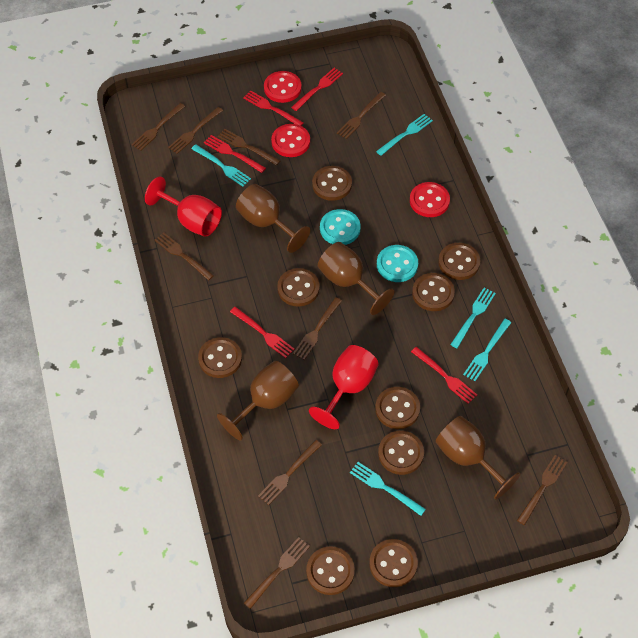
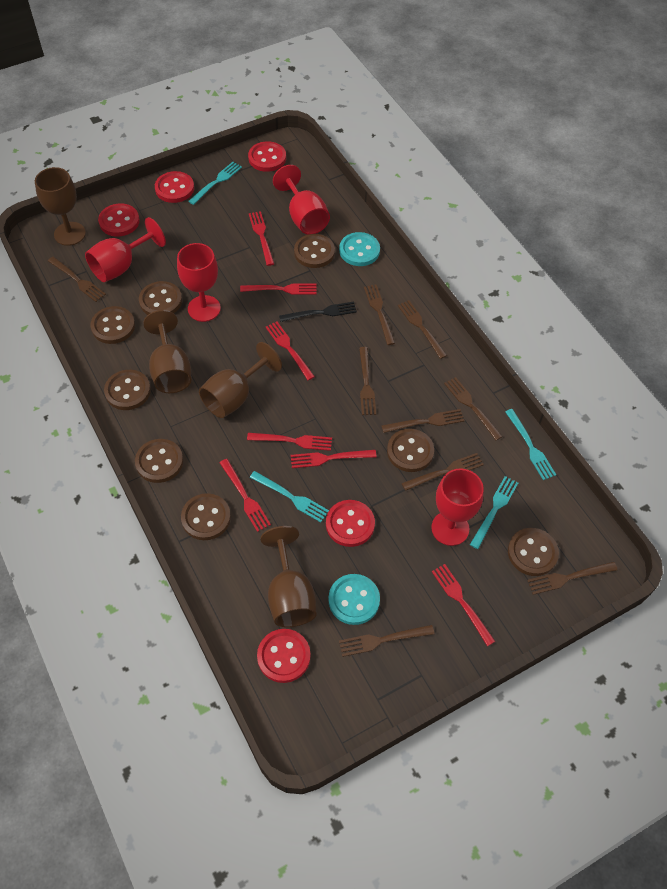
black fork: 0 -> 1
brown button: 9 -> 8
red button: 3 -> 5
red fork: 5 -> 7
red goblet: 2 -> 4
turquoise fork: 5 -> 4

